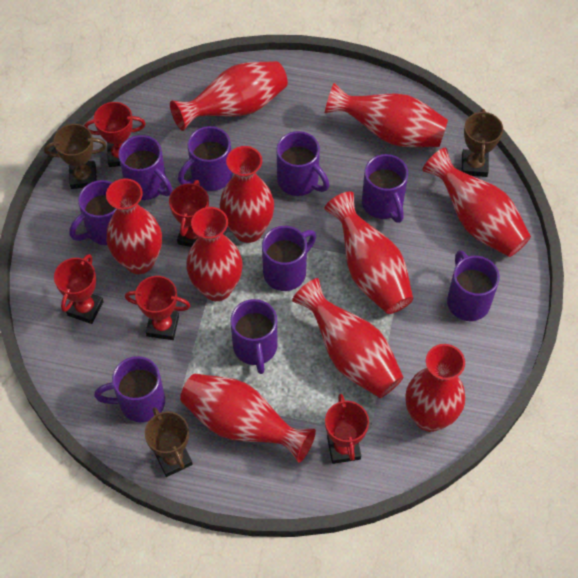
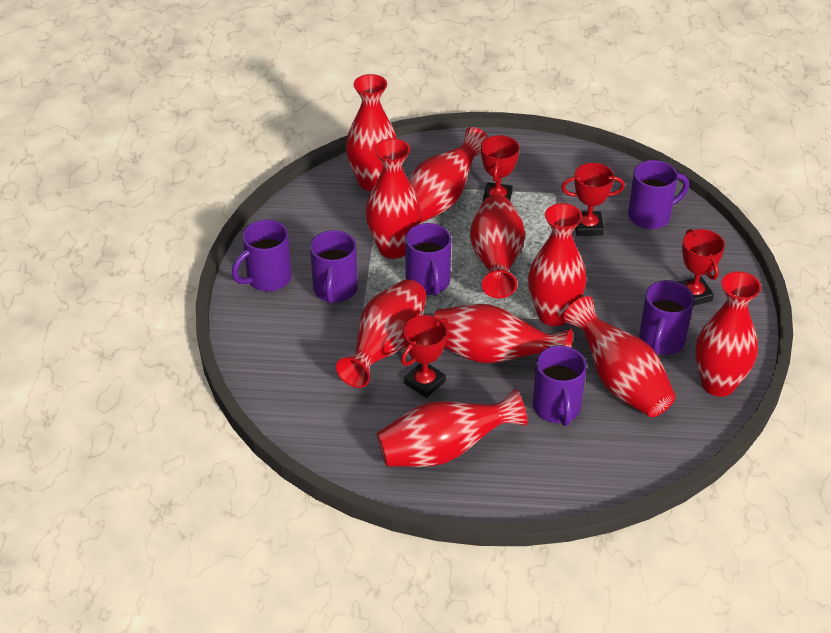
brown trophy: 3 -> 0
purple mug: 9 -> 6
red trophy: 5 -> 4

